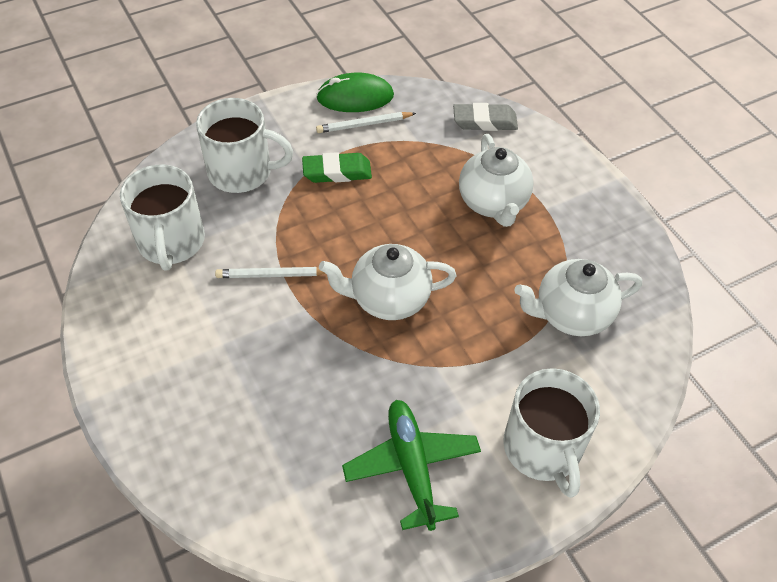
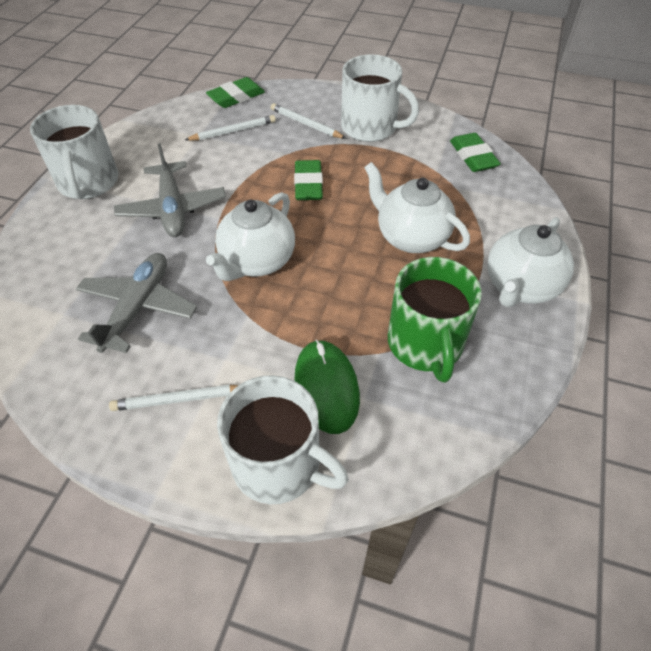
green eraser: 1 -> 3
green mug: 0 -> 1
green plane: 1 -> 0
grey eraser: 1 -> 0
grey plane: 0 -> 2
white pencil: 2 -> 3

